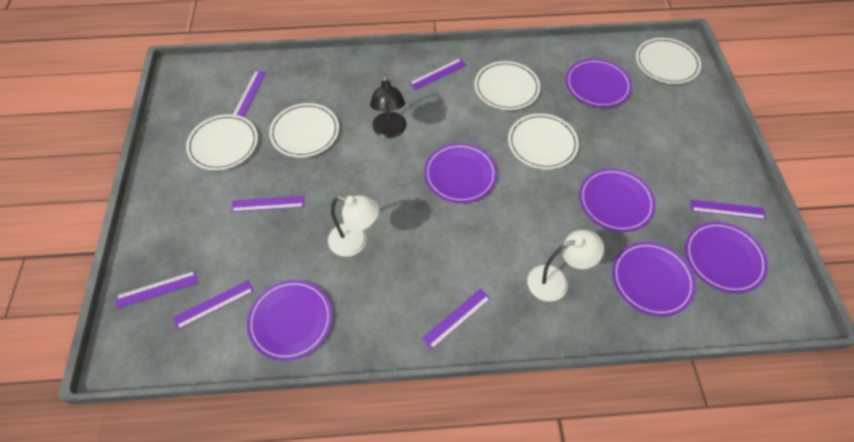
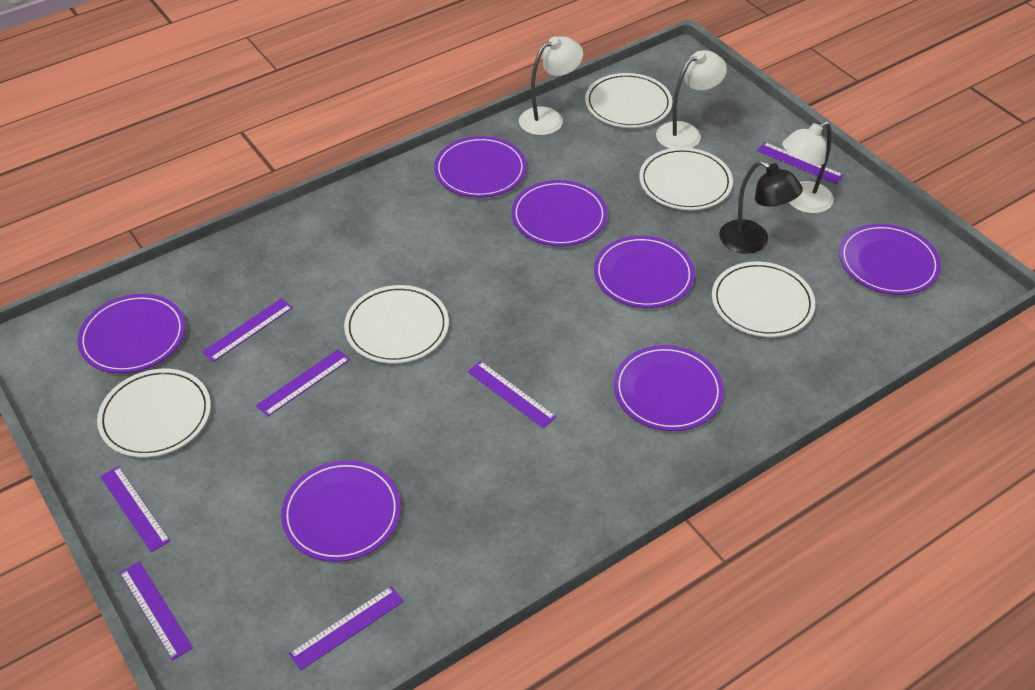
purple plate: 6 -> 7
white lamp: 2 -> 3

